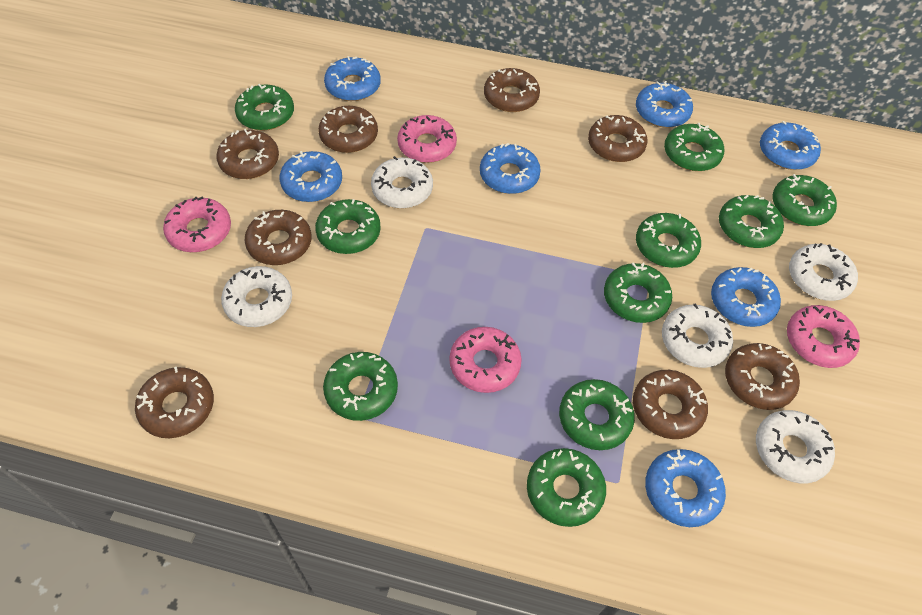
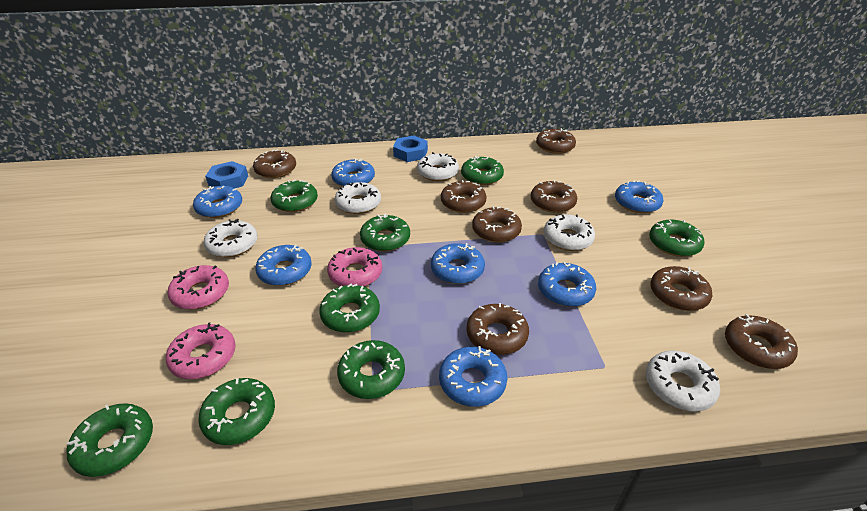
blue nut: 0 -> 2
green donut: 10 -> 8
pink donut: 4 -> 3

